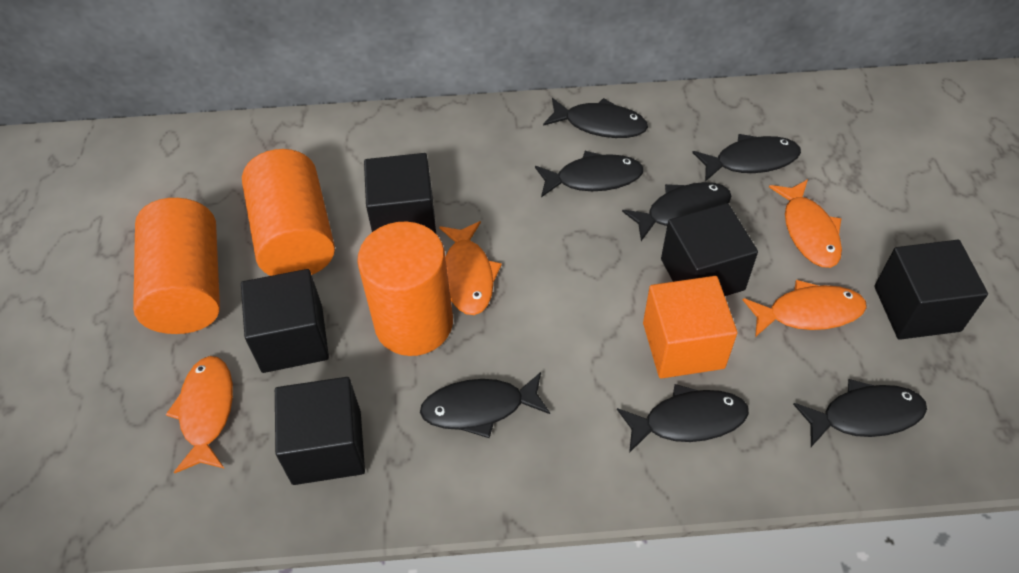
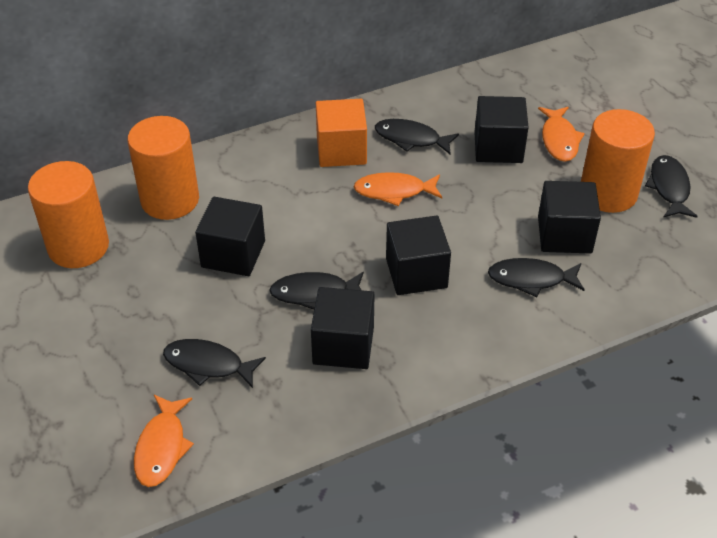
black fish: 7 -> 5
orange fish: 4 -> 3

